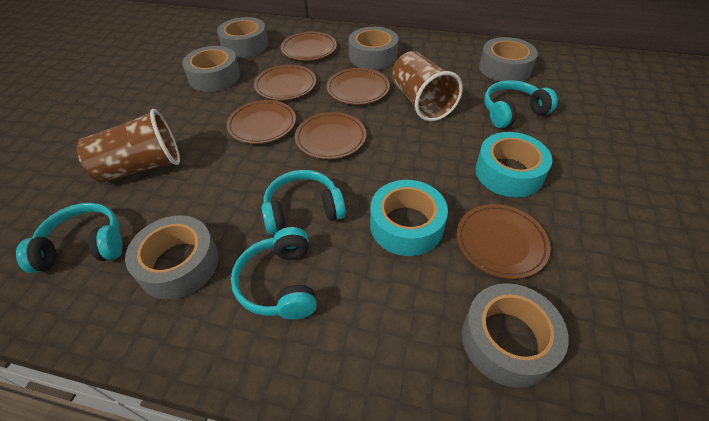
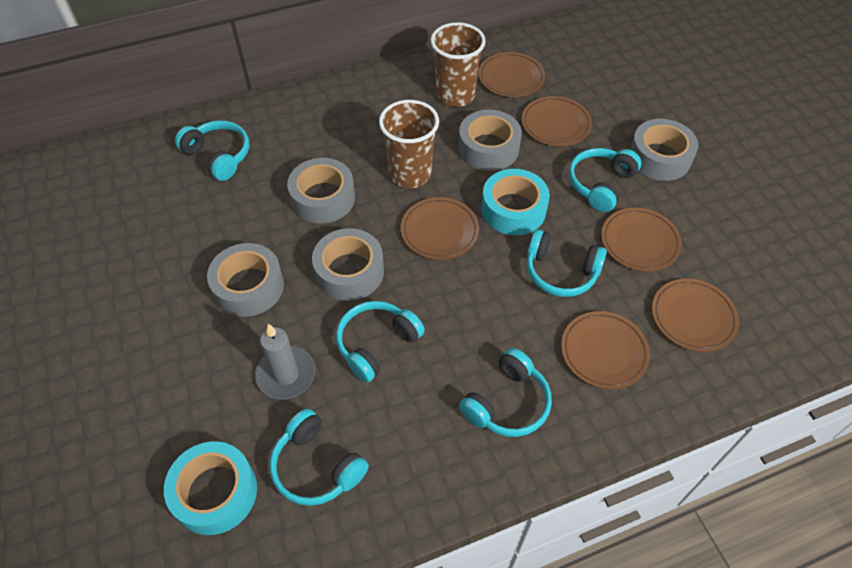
grey candle: 0 -> 1
grey tape: 6 -> 5
turquoise headphones: 4 -> 6

